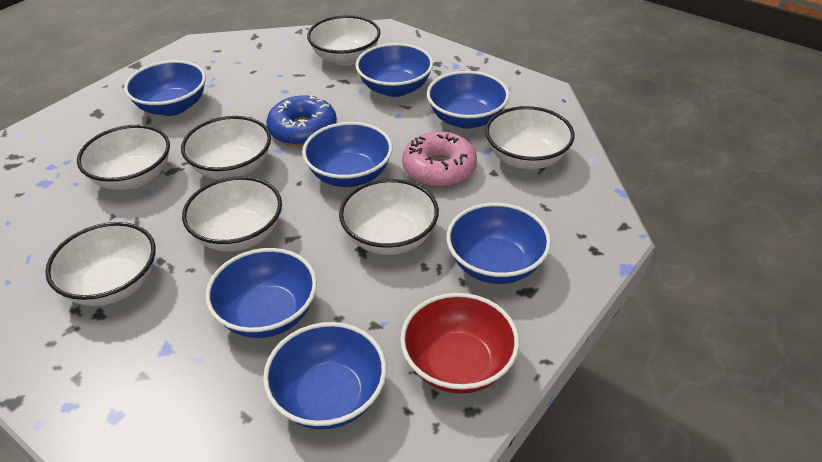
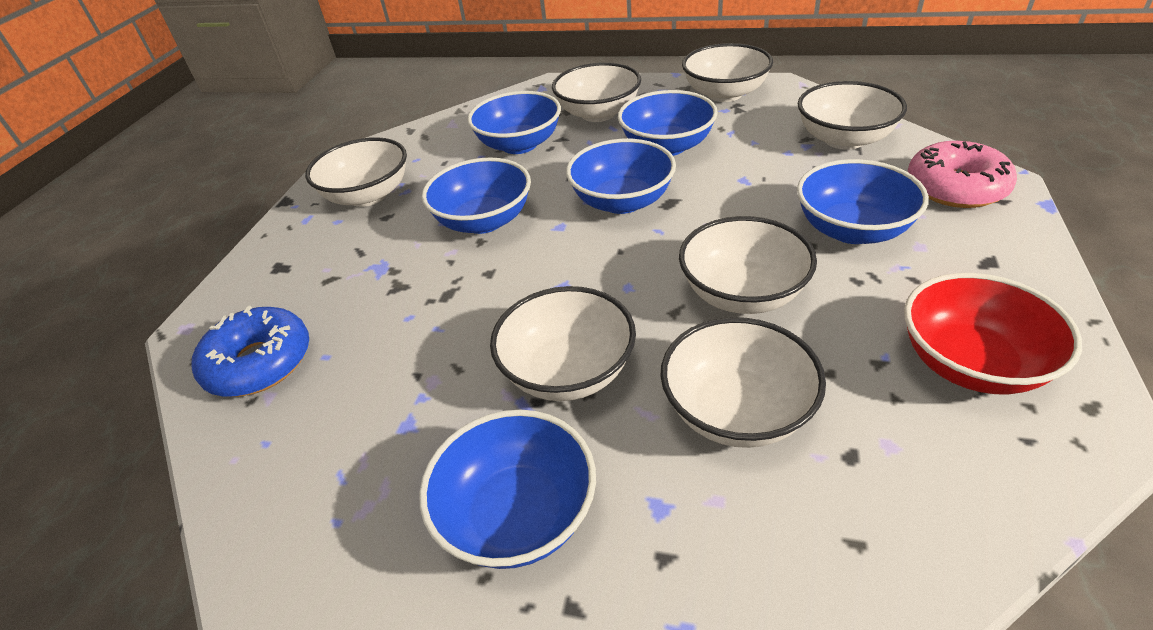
blue bowl: 7 -> 6

